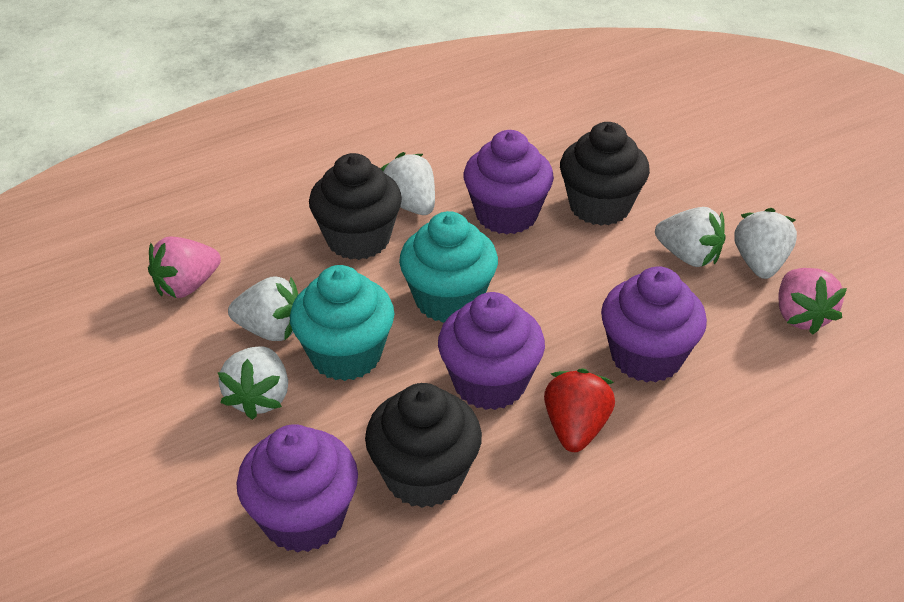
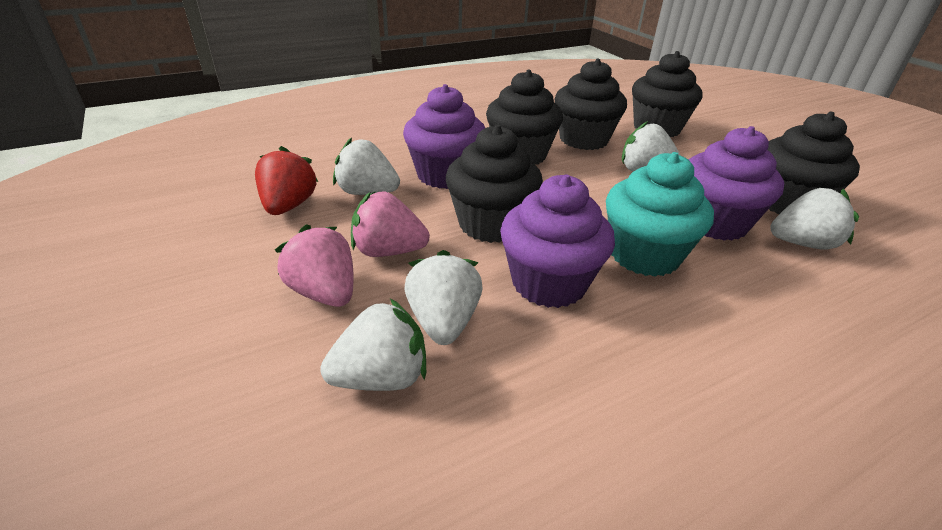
black cupcake: 3 -> 5
purple cupcake: 4 -> 3
turquoise cupcake: 2 -> 1

